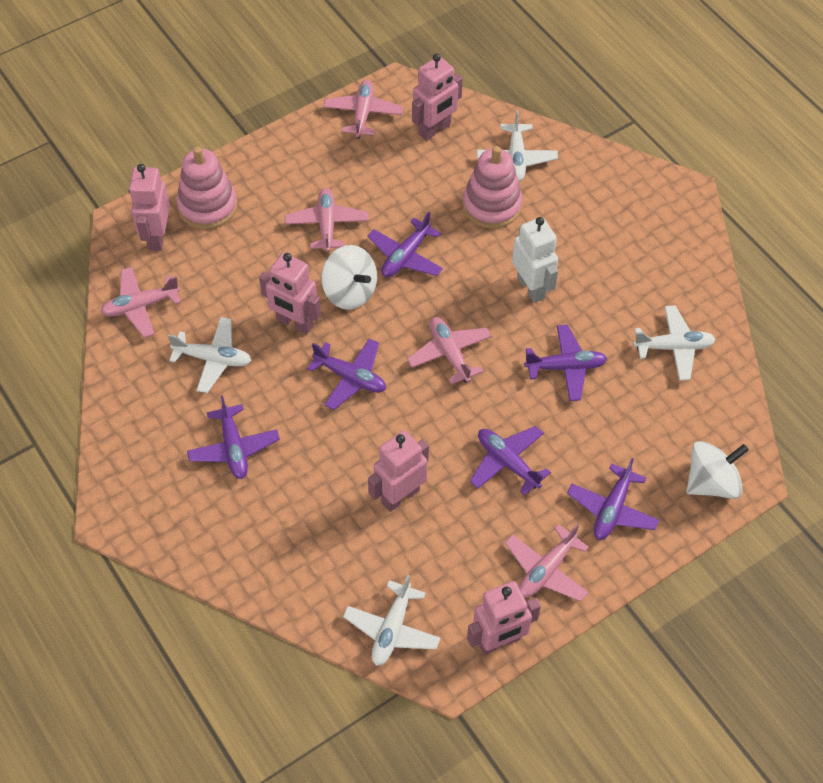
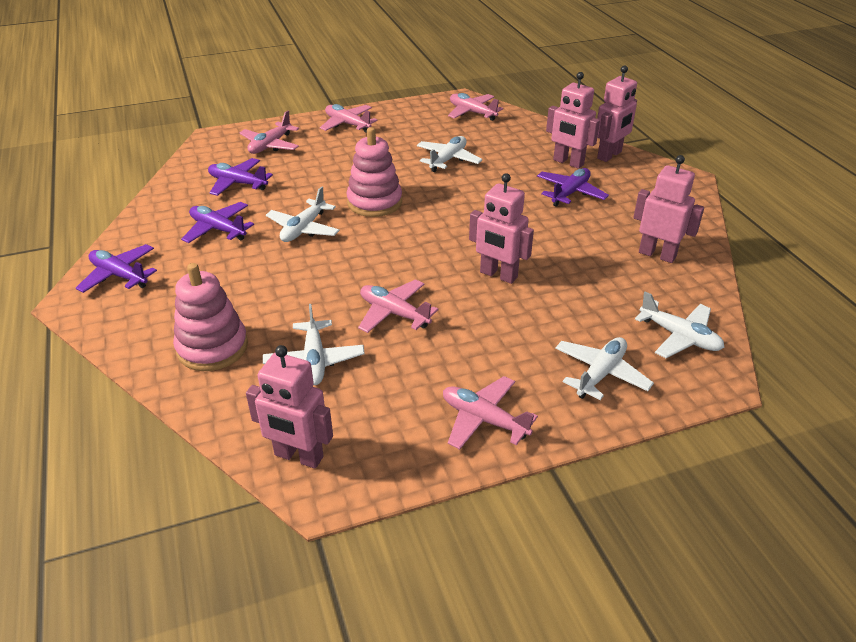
purple plane: 6 -> 4
white plane: 4 -> 5
white robot: 1 -> 0
white spinning top: 2 -> 0

